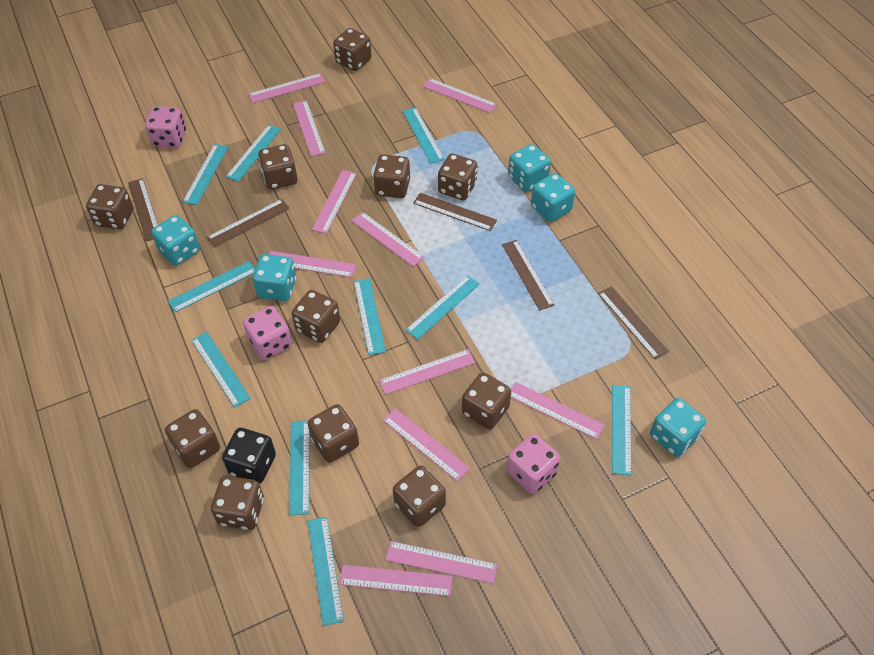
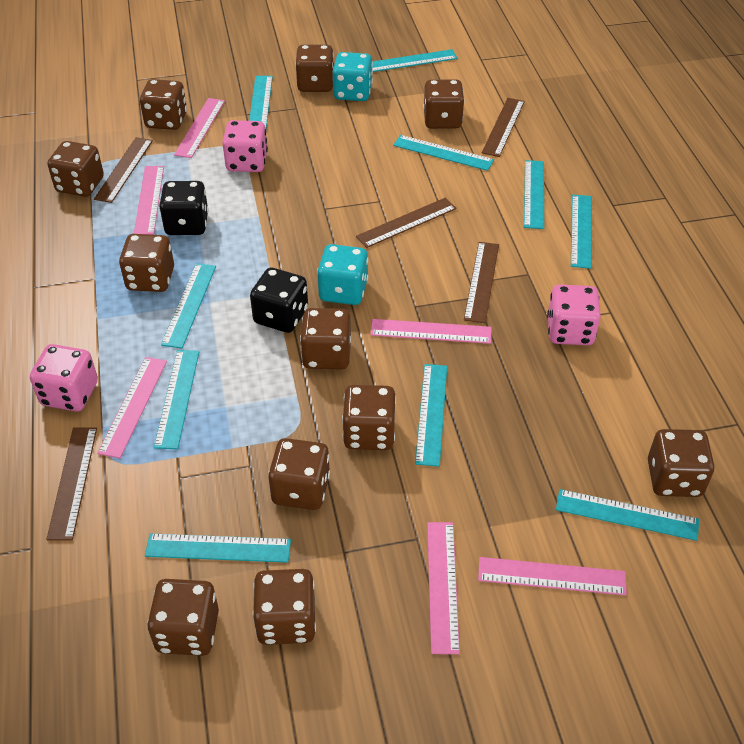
black dice: 1 -> 2
pink ruler: 11 -> 6
turquoise dice: 5 -> 2

